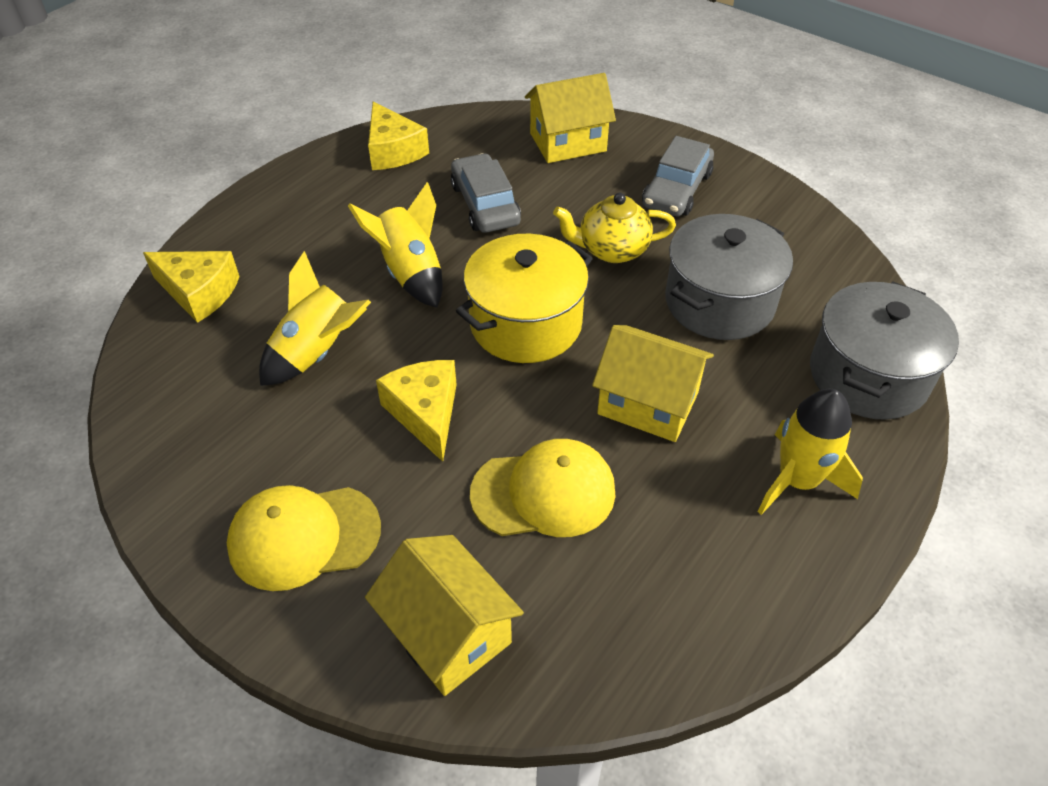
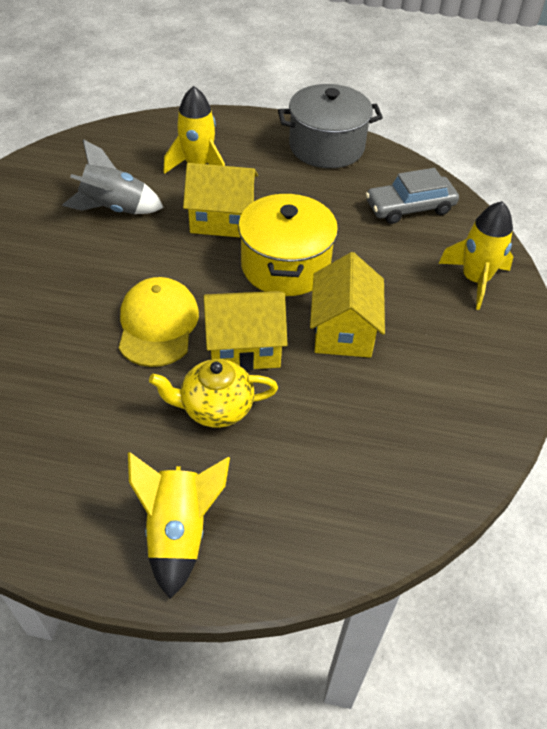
grey car: 2 -> 1
grey pot: 2 -> 1
grey rocket: 0 -> 1
yellow cap: 2 -> 1
yellow cheese: 3 -> 0

